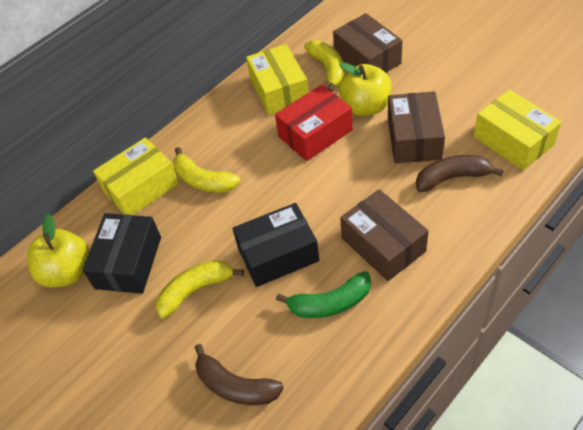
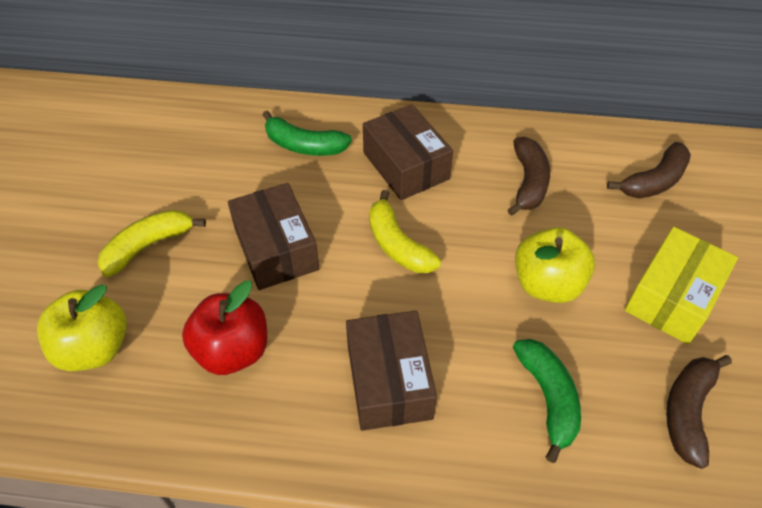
black box: 2 -> 0
brown banana: 2 -> 3
green banana: 1 -> 2
red apple: 0 -> 1
red box: 1 -> 0
yellow banana: 3 -> 2
yellow box: 3 -> 1

